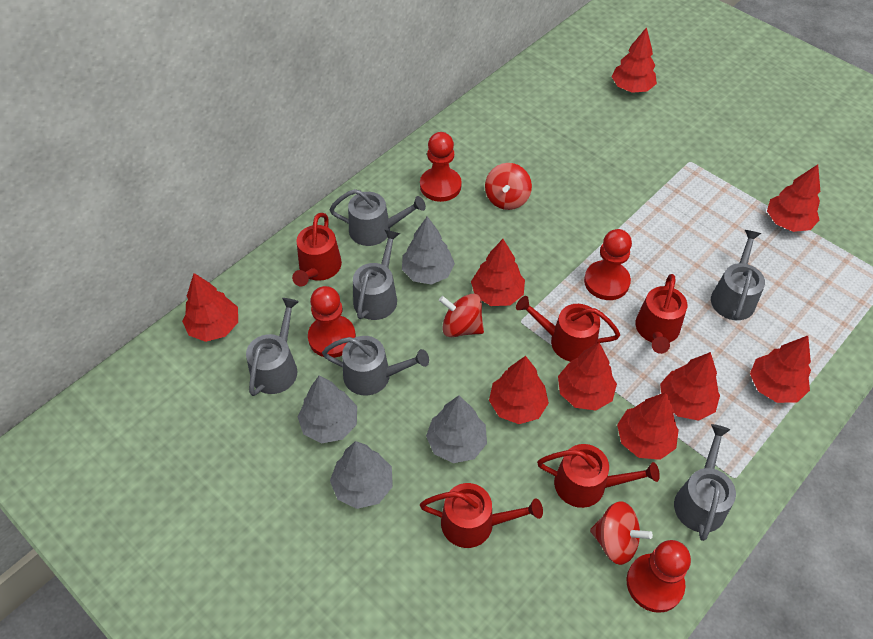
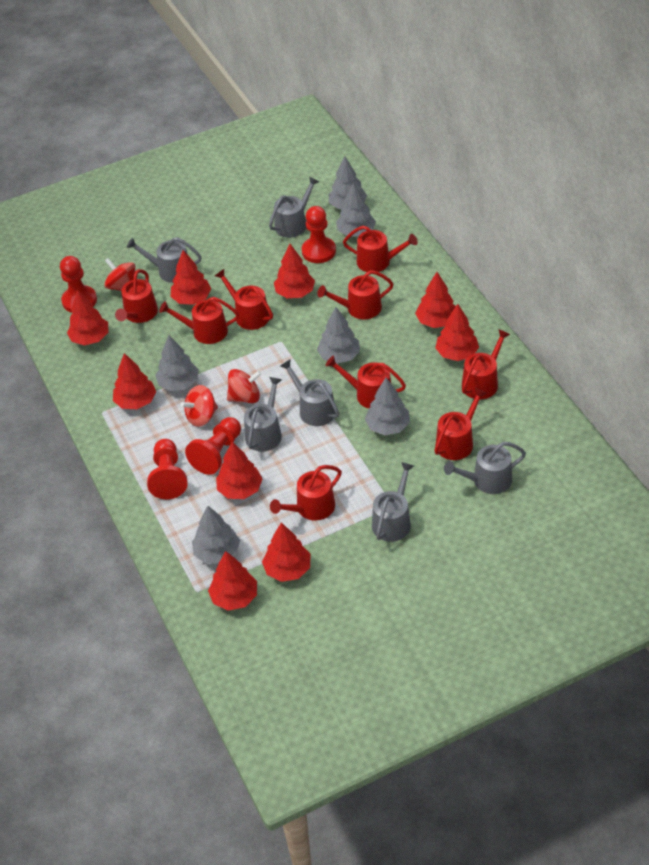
grey tree: 4 -> 6
red watering can: 5 -> 9

